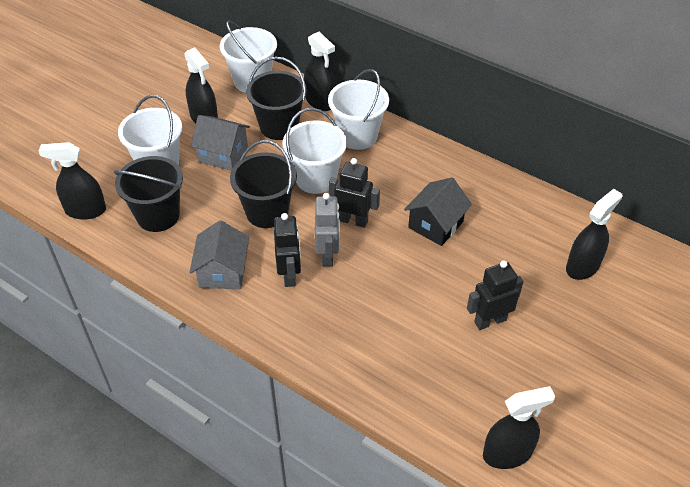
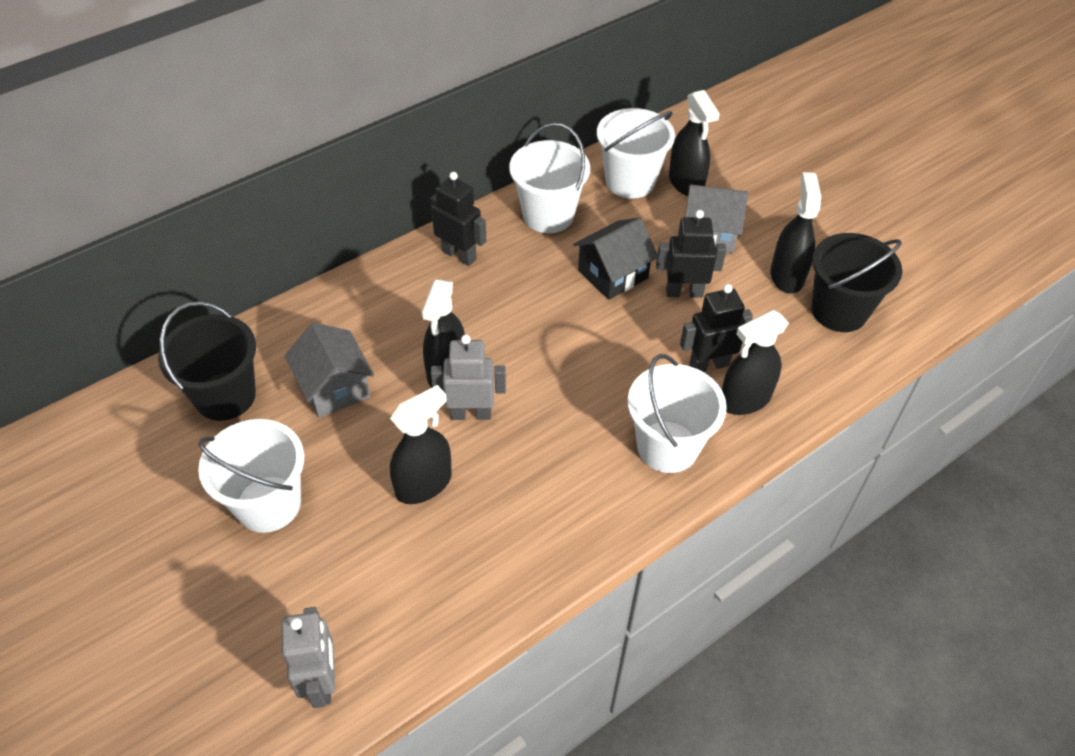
black bucket: 3 -> 2
grey robot: 1 -> 2

